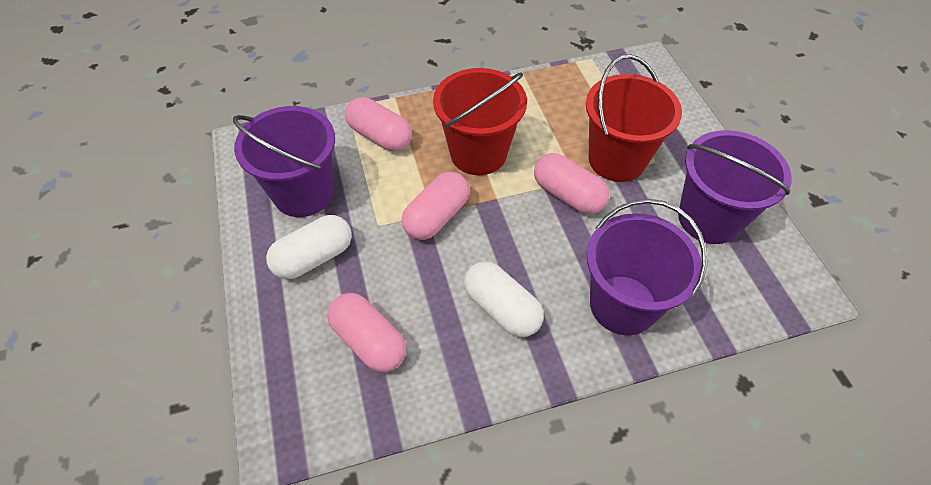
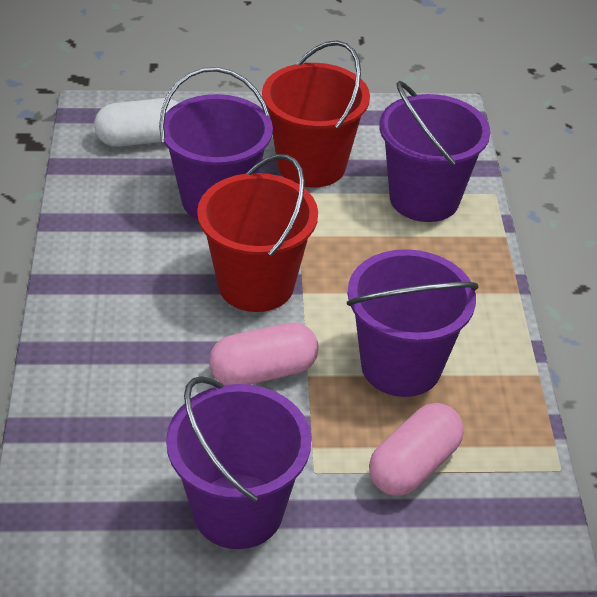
pink capsule: 4 -> 2
purple bucket: 3 -> 4
white capsule: 2 -> 1

